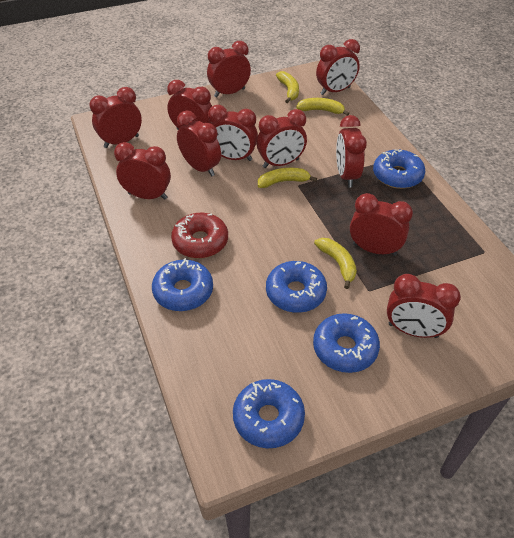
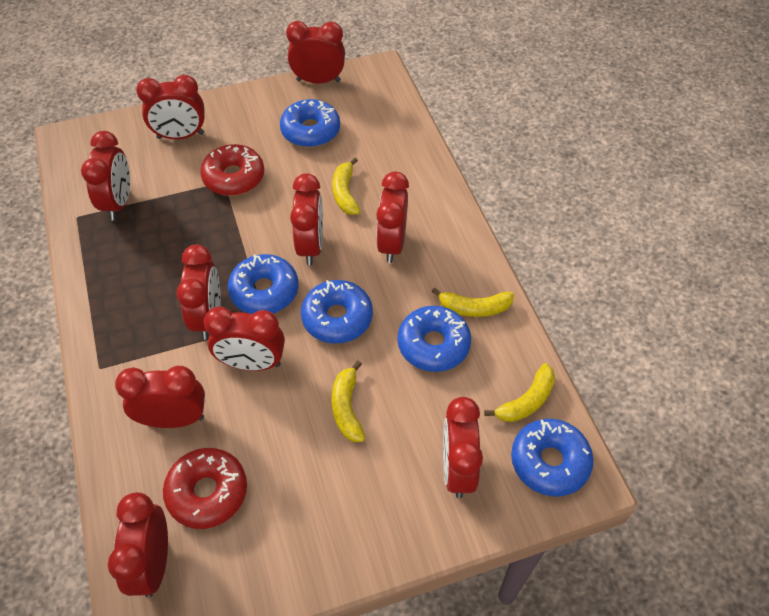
red clock: 11 -> 10
red donut: 1 -> 2

